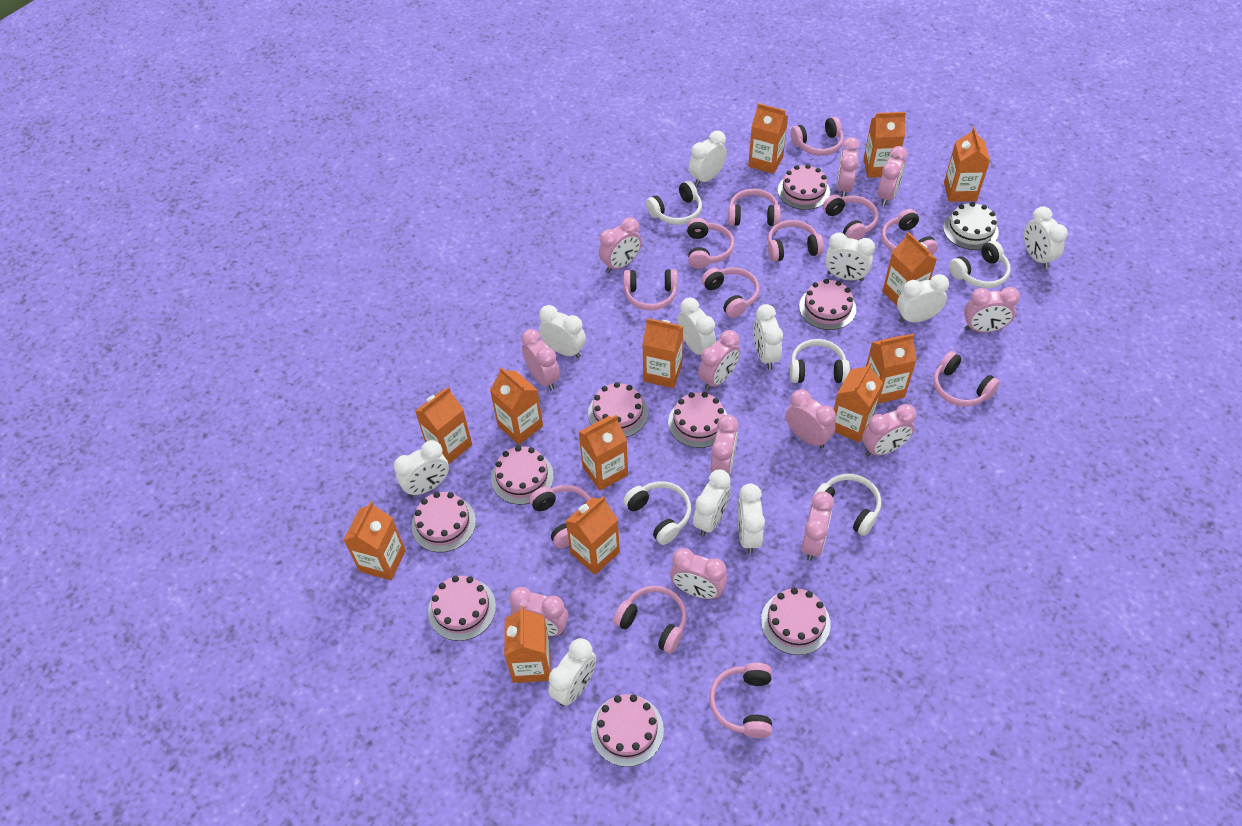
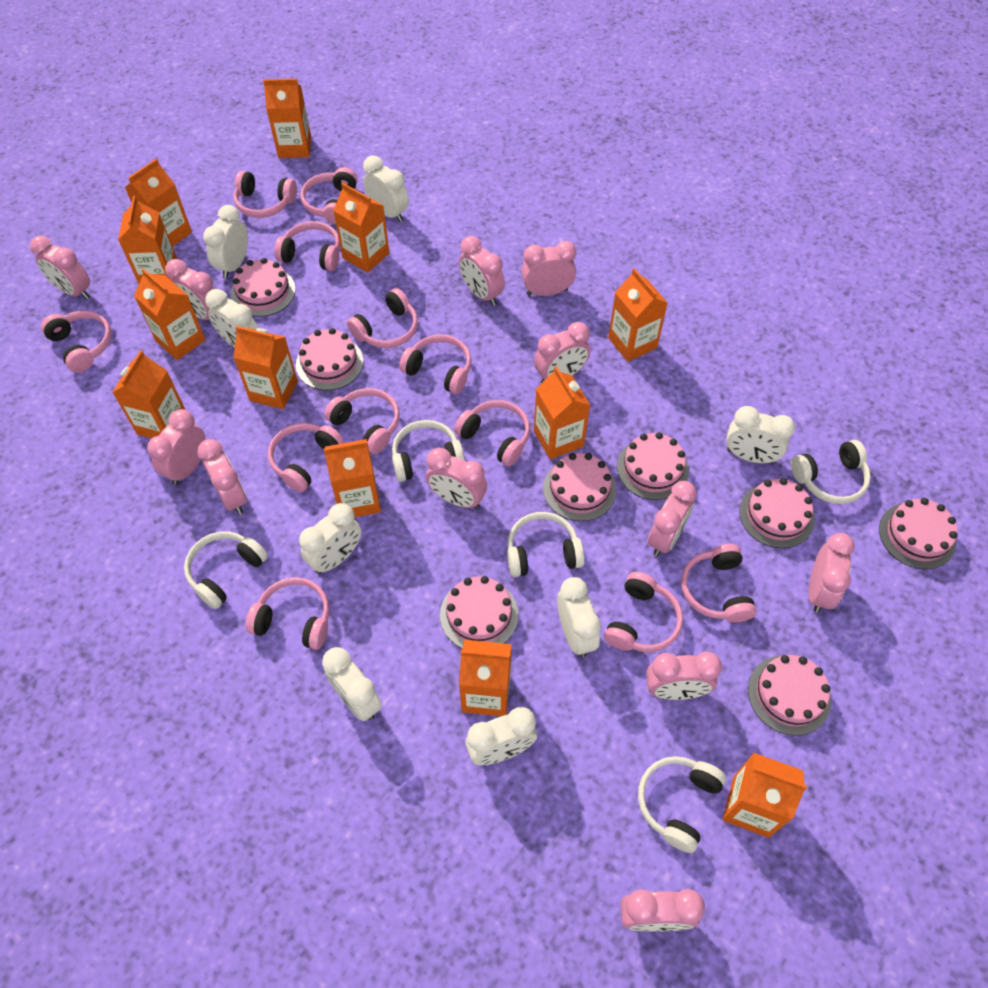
orange carton: 13 -> 12
pink cake: 9 -> 8
white cake: 1 -> 0
white clock: 11 -> 8

